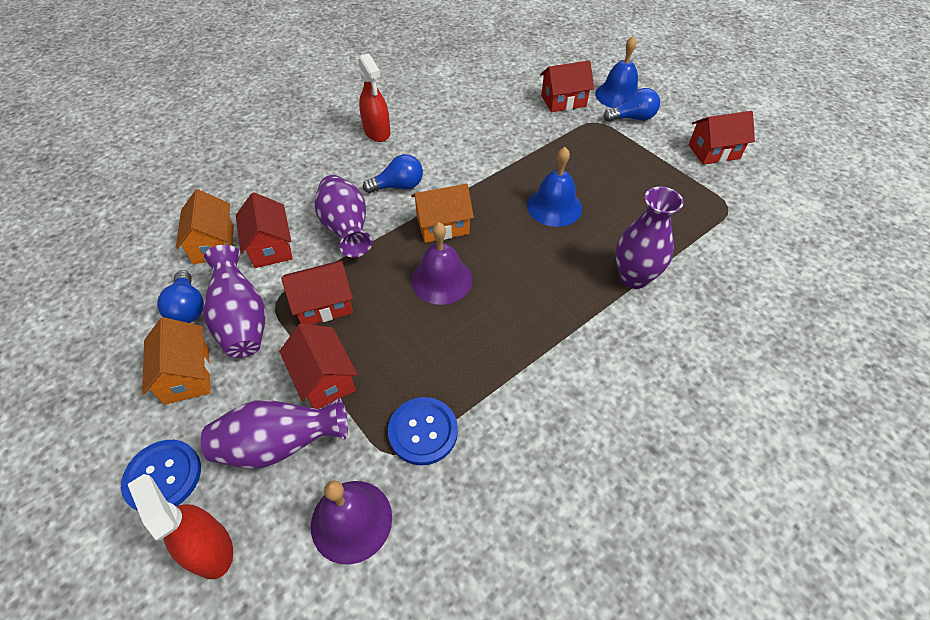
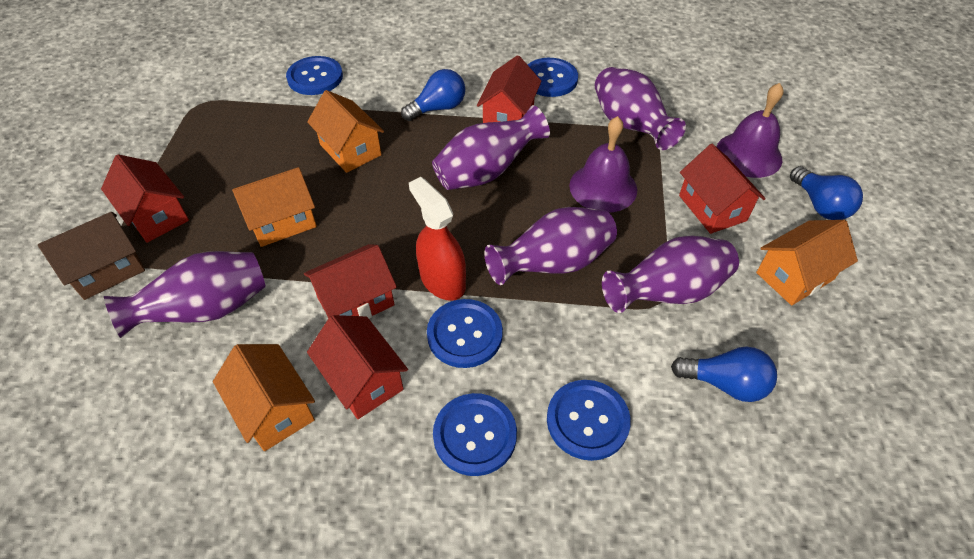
blue bell: 2 -> 0
blue button: 2 -> 5
brown house: 0 -> 1
orange house: 3 -> 4
purple vase: 4 -> 5
red spray bottle: 2 -> 1

